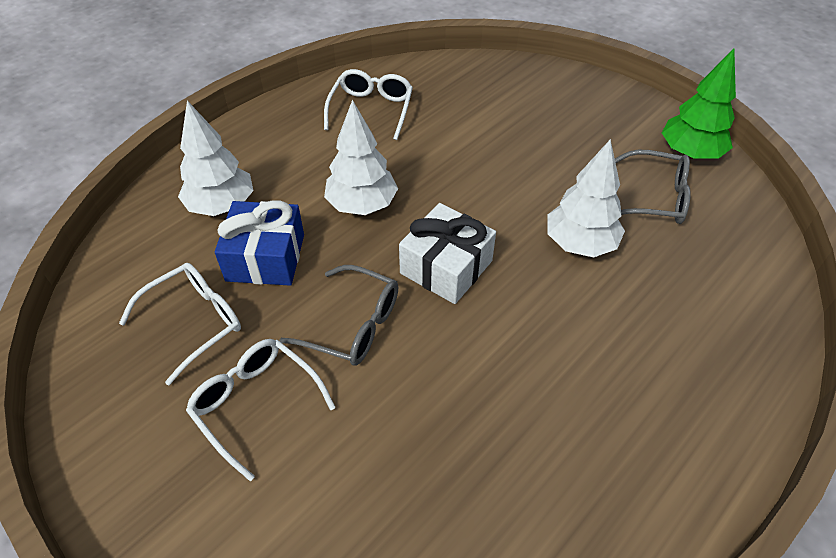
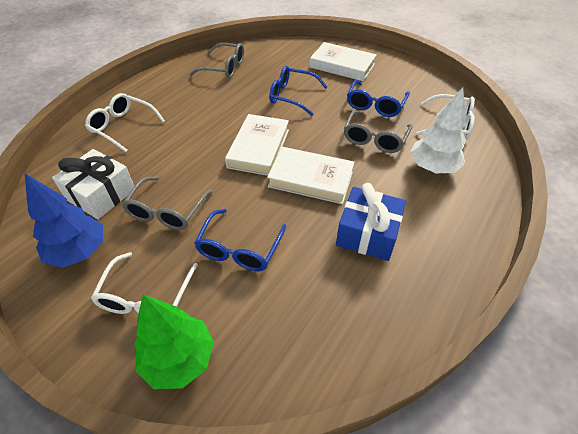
blue glasses: 0 -> 3
blue tree: 0 -> 1
grey glasses: 2 -> 3
white book: 0 -> 3
white tree: 3 -> 1

